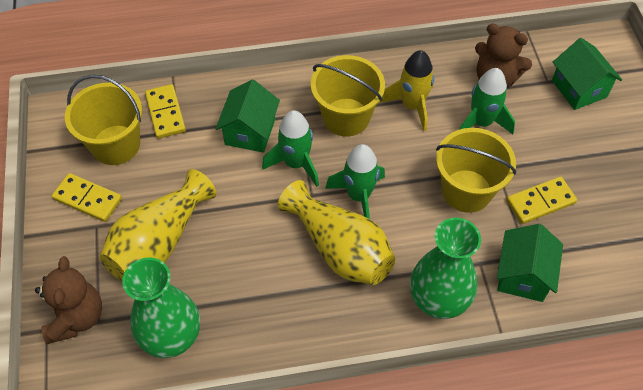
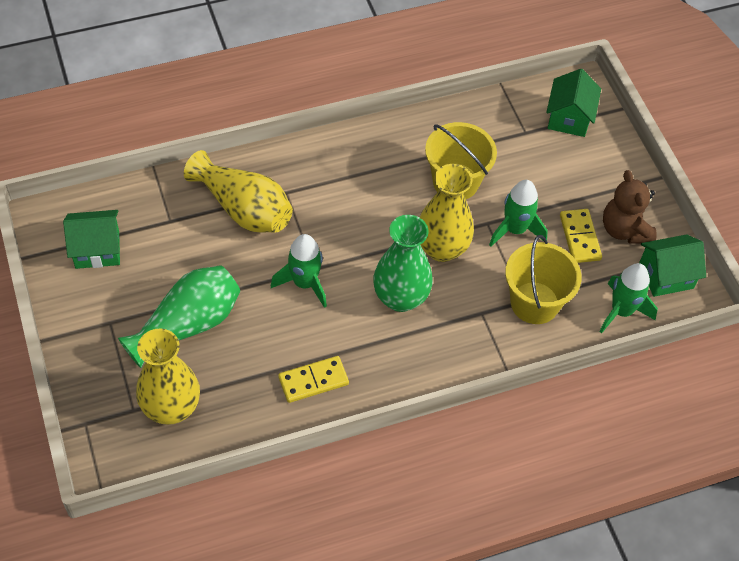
brown teddy bear: 2 -> 1
yellow bucket: 3 -> 2
yellow domino: 3 -> 2
yellow rocket: 1 -> 0
yellow vase: 2 -> 3

